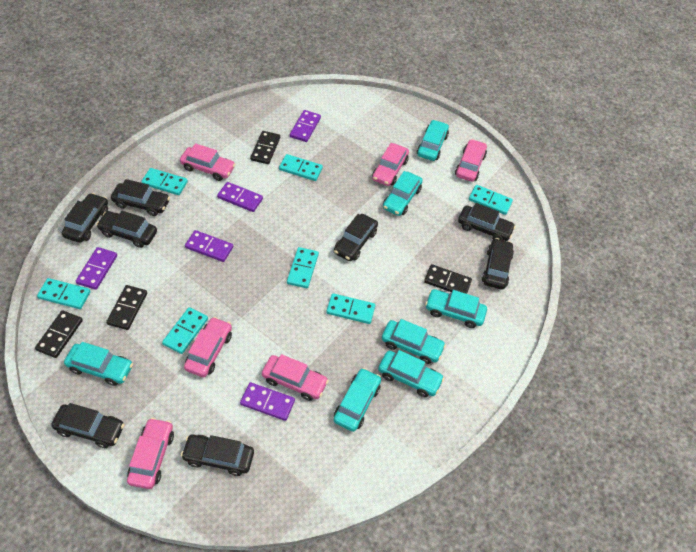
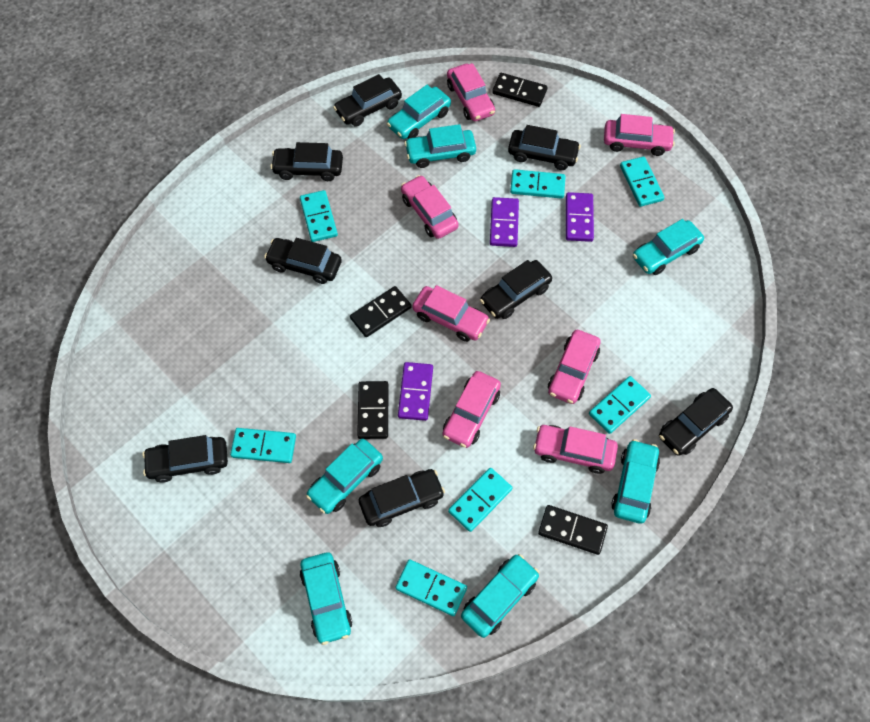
pink car: 6 -> 7
purple domino: 5 -> 3

